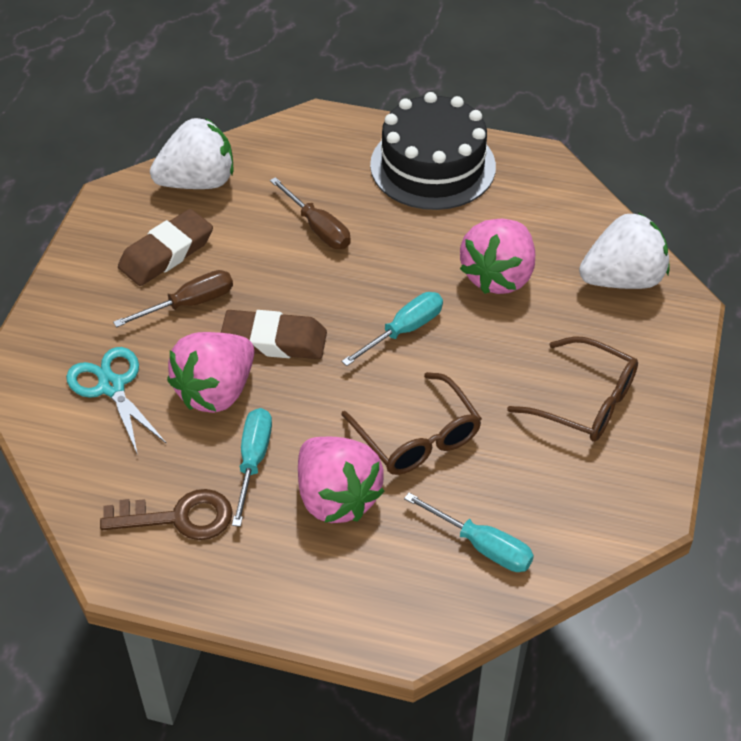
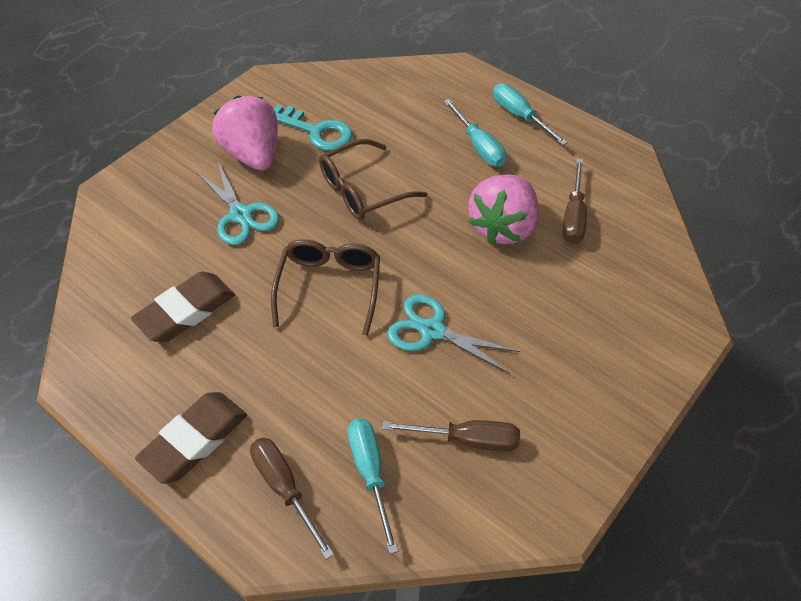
black cake: 1 -> 0
brown key: 1 -> 0
brown screwdriver: 2 -> 3
pink strawberry: 3 -> 2
turquoise key: 0 -> 1
turquoise scissors: 1 -> 2
white strawberry: 2 -> 0

